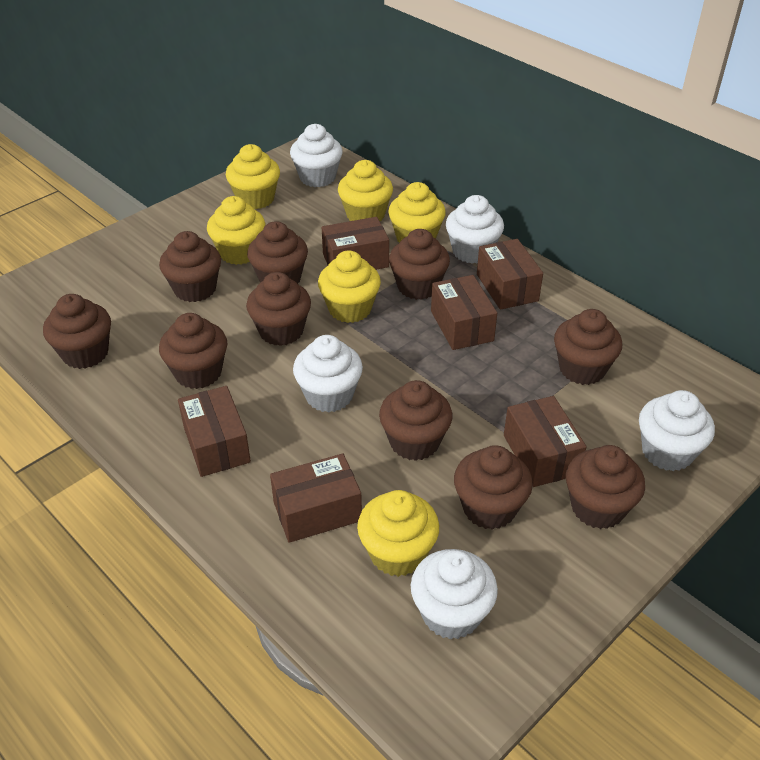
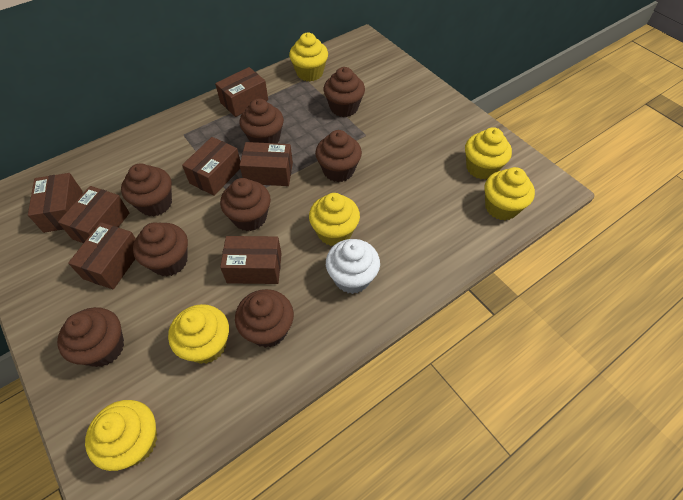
brown box: 6 -> 7
brown cupcake: 10 -> 8
white cupcake: 5 -> 1

